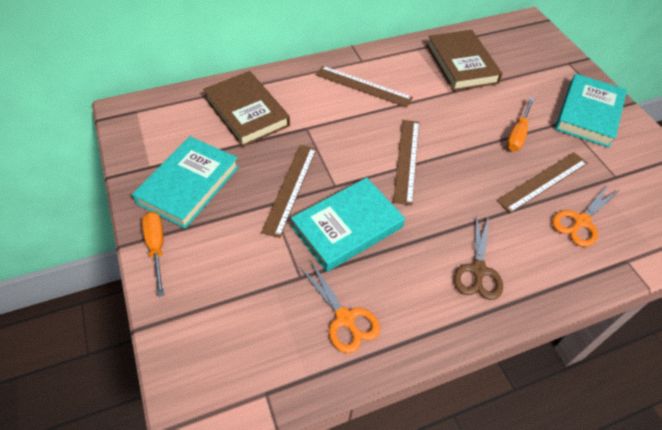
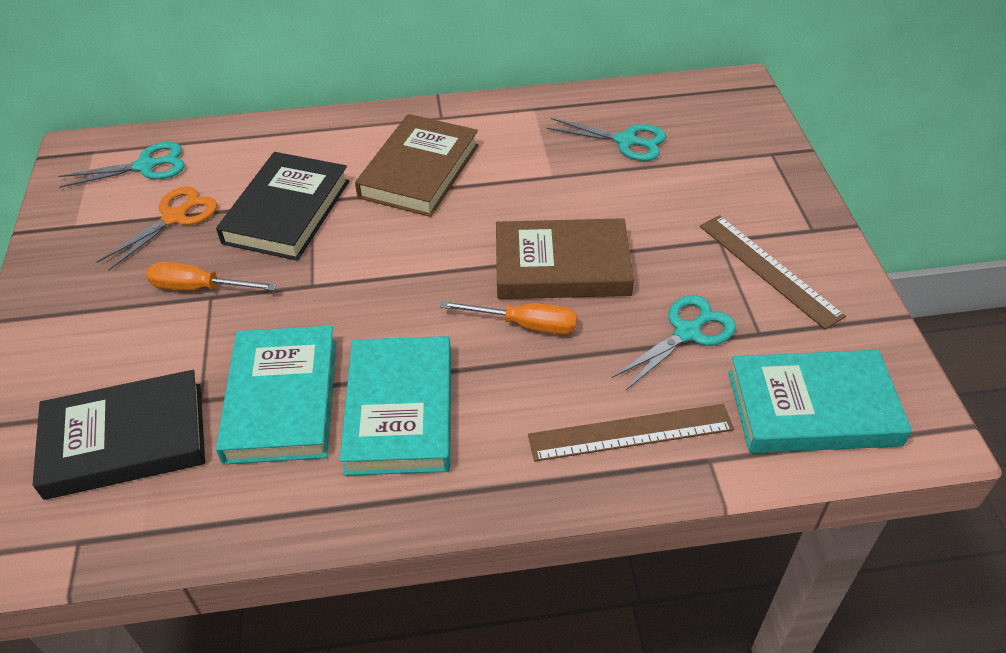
black book: 0 -> 2
brown ruler: 4 -> 2
brown scissors: 1 -> 0
orange scissors: 2 -> 1
turquoise scissors: 0 -> 3

